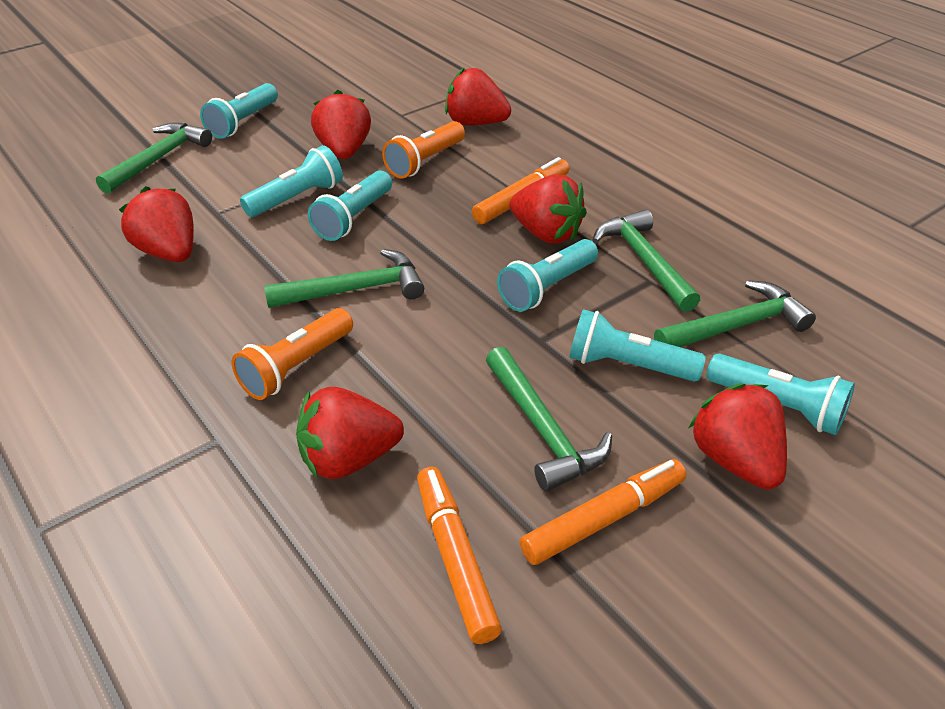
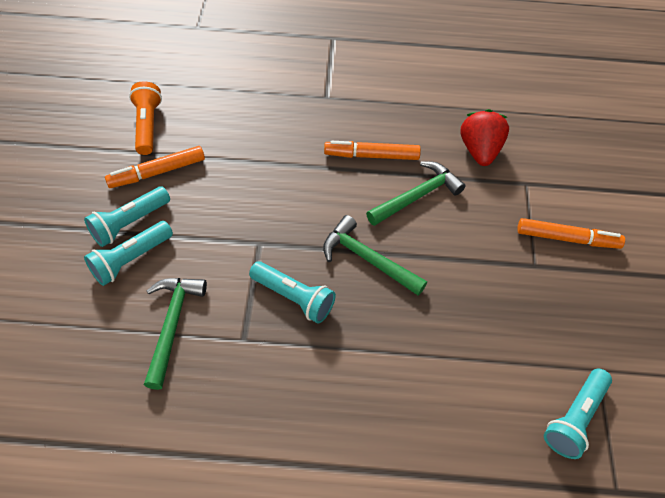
green hammer: 5 -> 3
orange flashlight: 2 -> 1
red strawberry: 6 -> 1
turquoise flashlight: 6 -> 4

